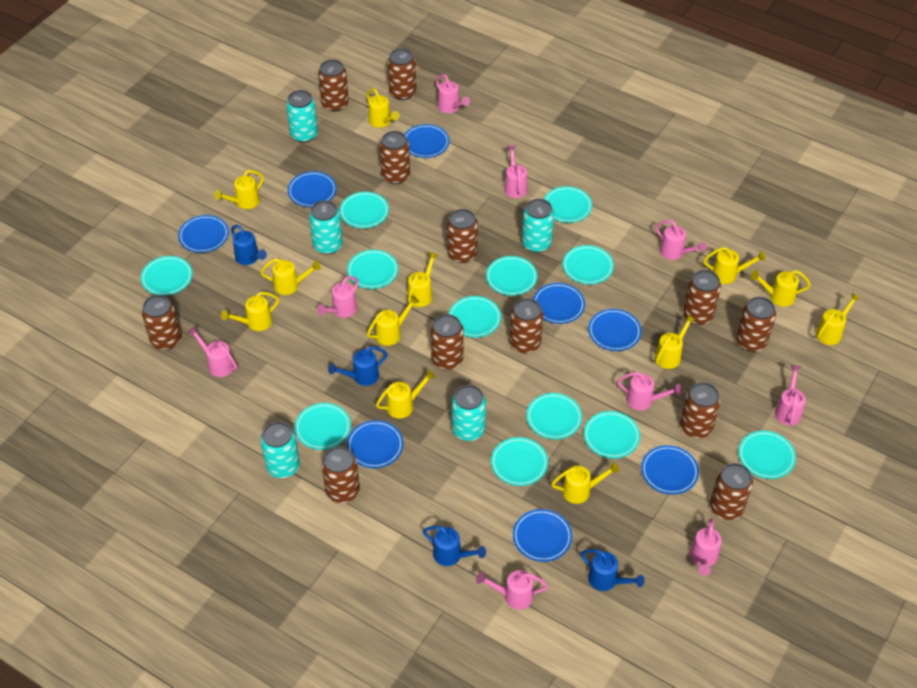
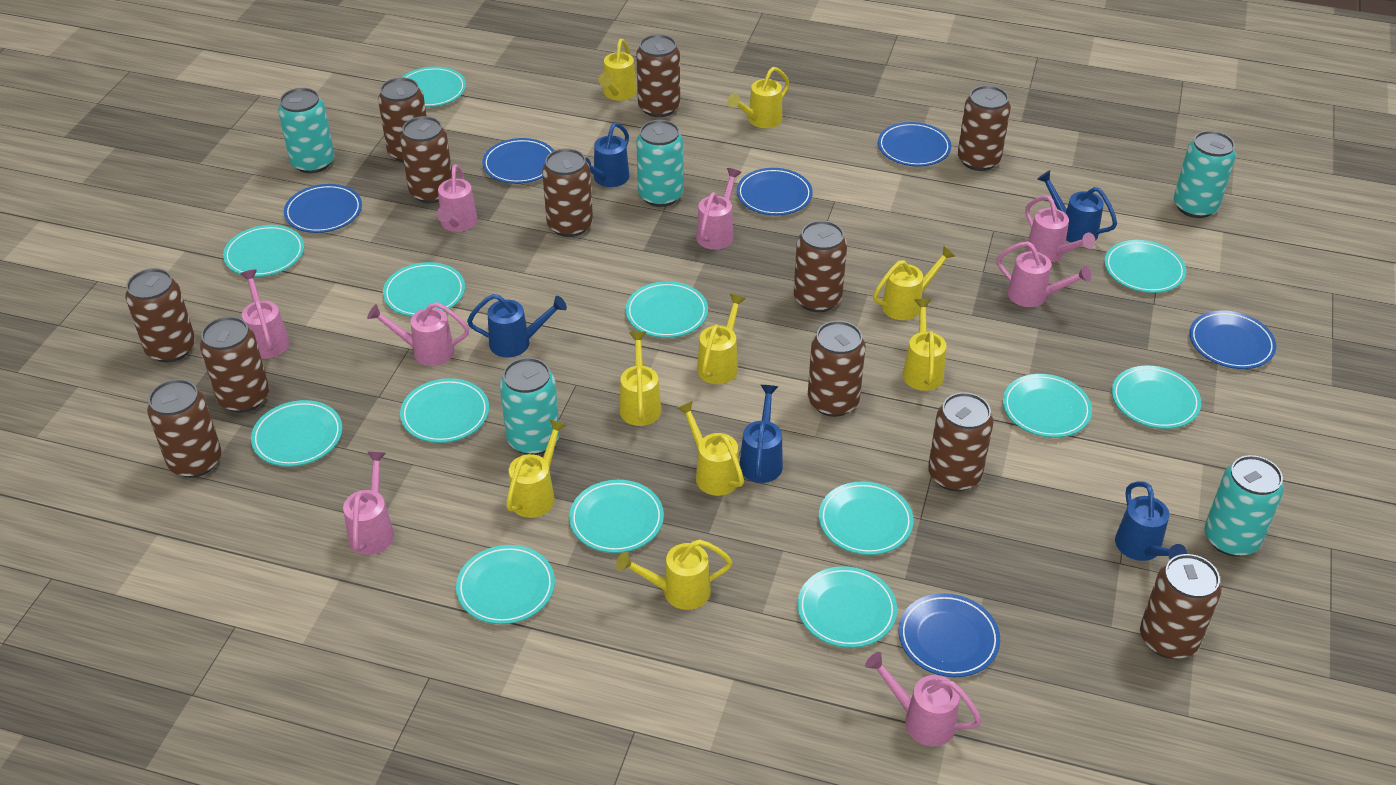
blue plate: 8 -> 6
blue watering can: 4 -> 5
pink watering can: 9 -> 8
turquoise plate: 12 -> 13
yellow watering can: 12 -> 9

